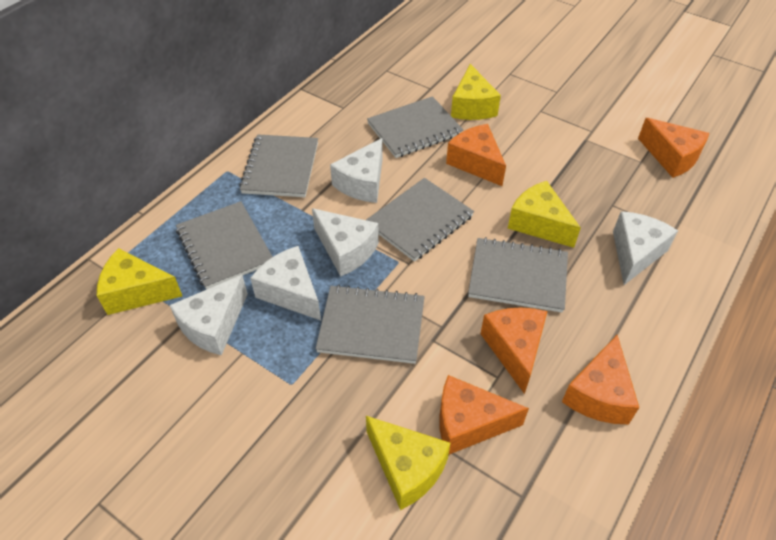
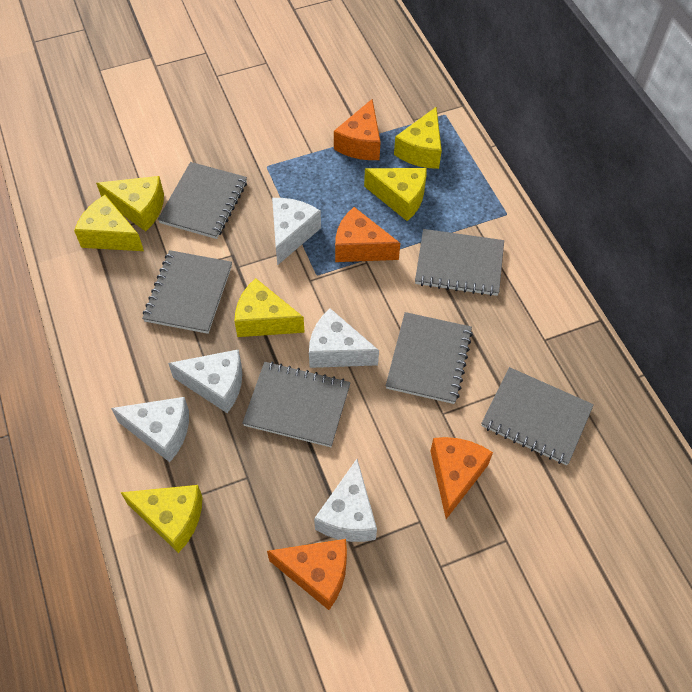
orange cheese: 5 -> 4
yellow cheese: 4 -> 6

